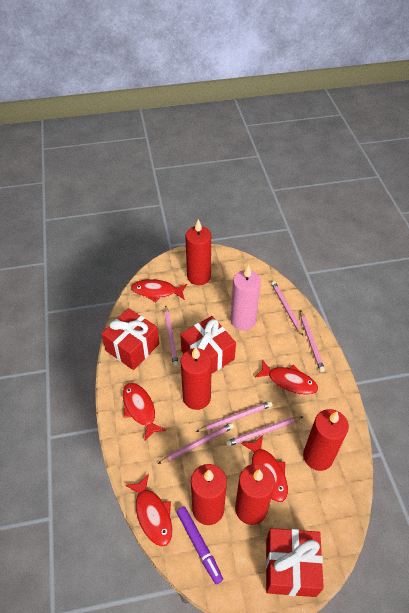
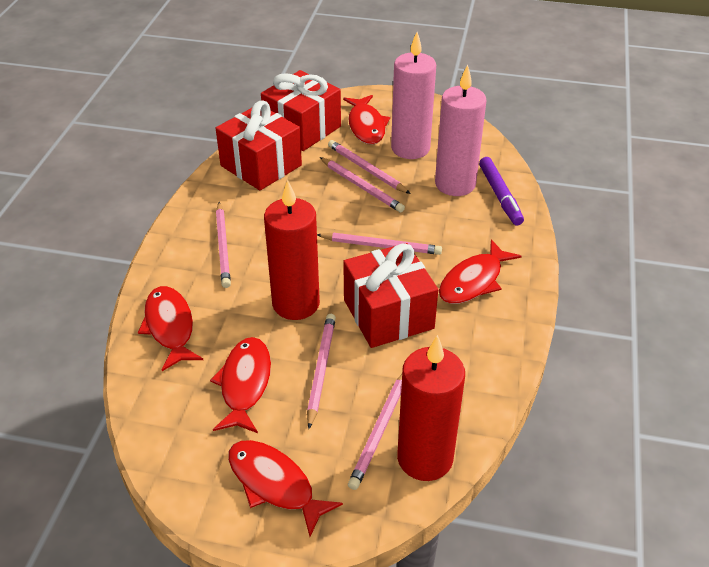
pink candle: 1 -> 2
red candle: 5 -> 2

